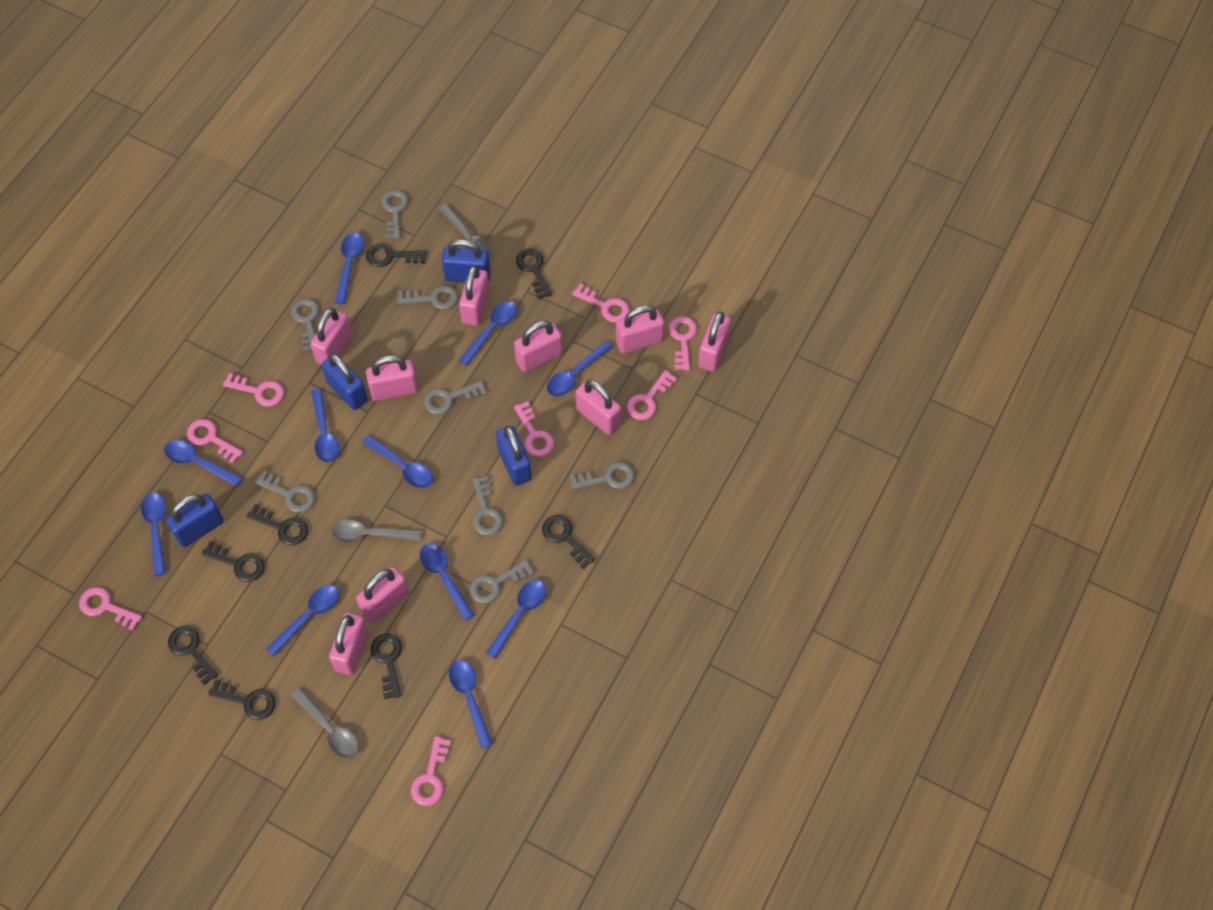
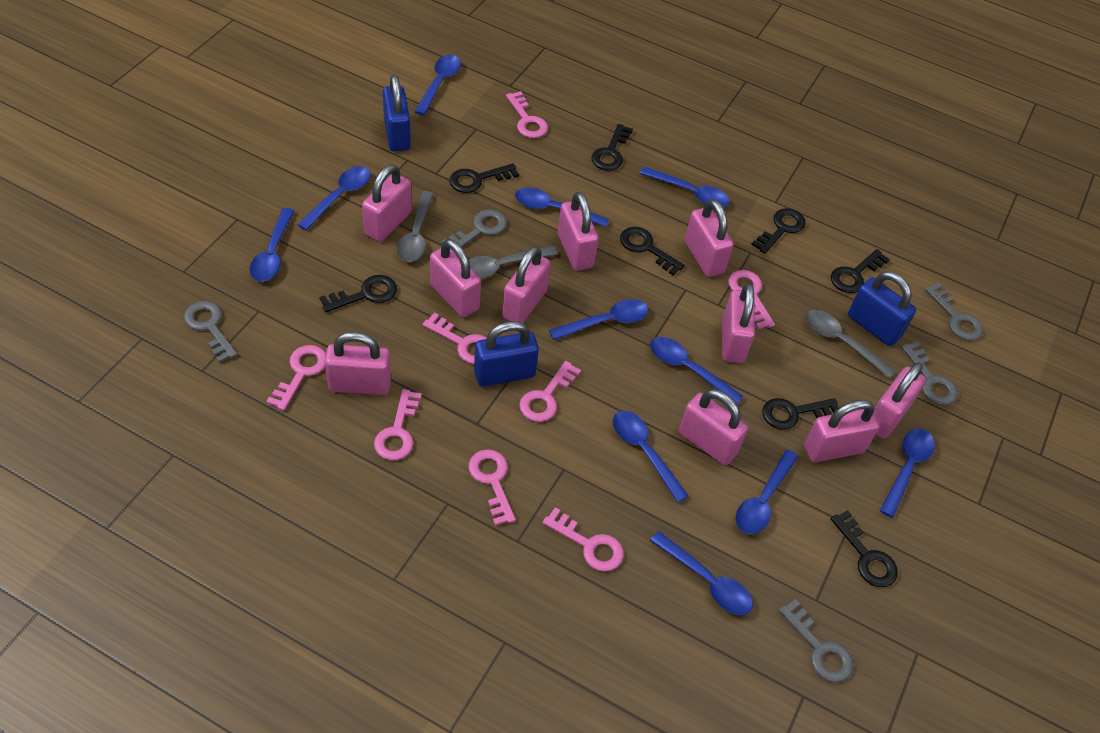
blue padlock: 4 -> 3
grey key: 8 -> 5
pink padlock: 9 -> 10

